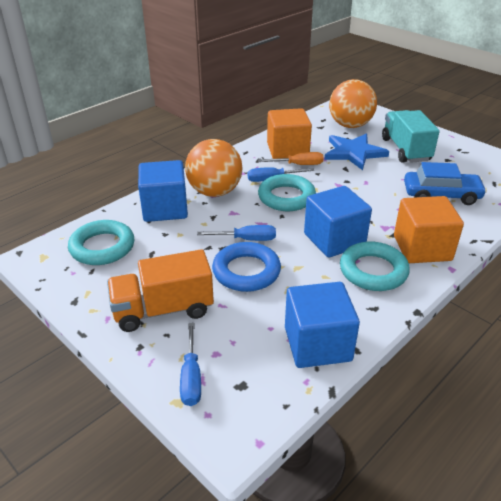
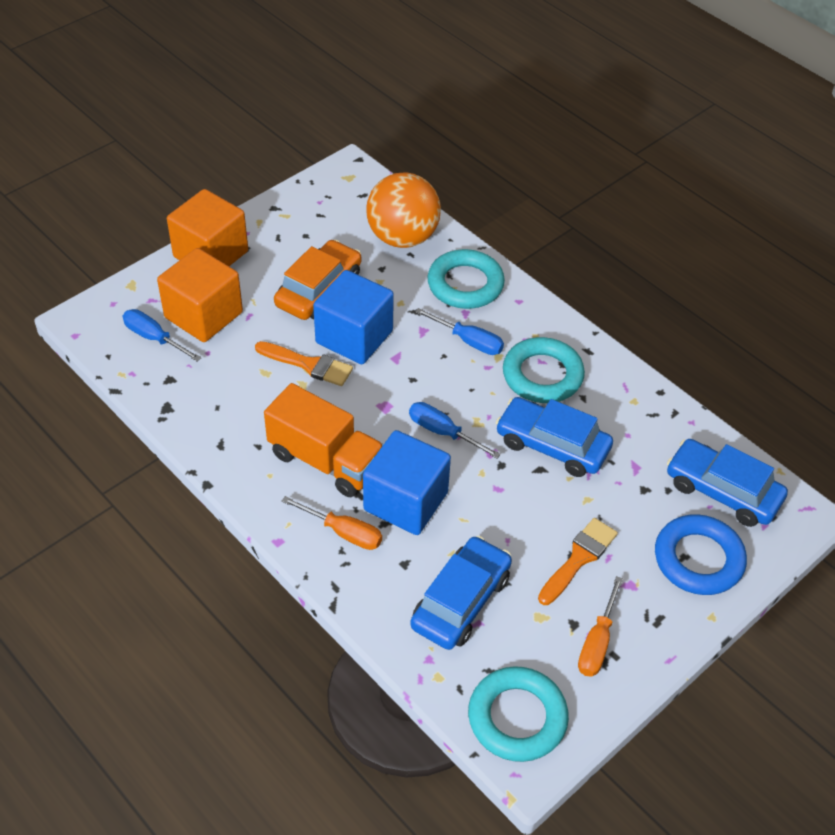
blue car: 1 -> 3
blue cube: 3 -> 2
blue star: 1 -> 0
orange ball: 2 -> 1
orange brush: 0 -> 2
orange car: 0 -> 1
orange screwdriver: 1 -> 2
turquoise truck: 1 -> 0

